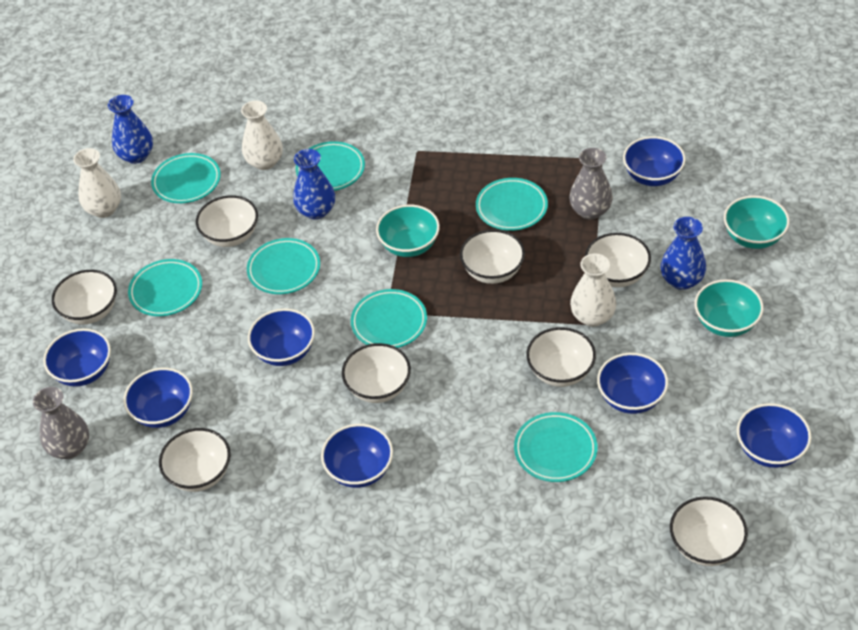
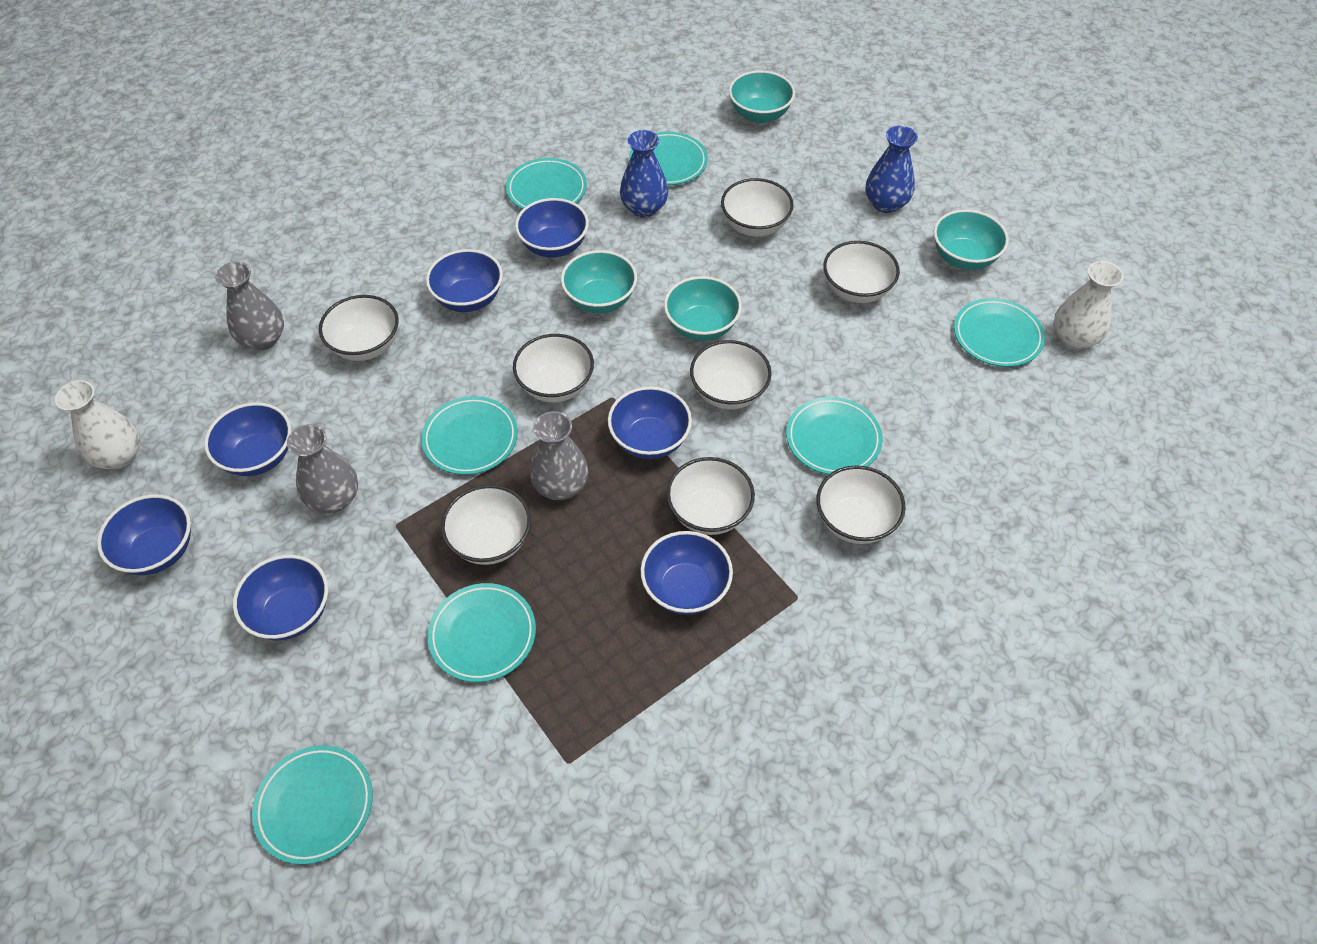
blue vase: 3 -> 2
grey vase: 2 -> 3
turquoise bowl: 3 -> 4
white vase: 3 -> 2

